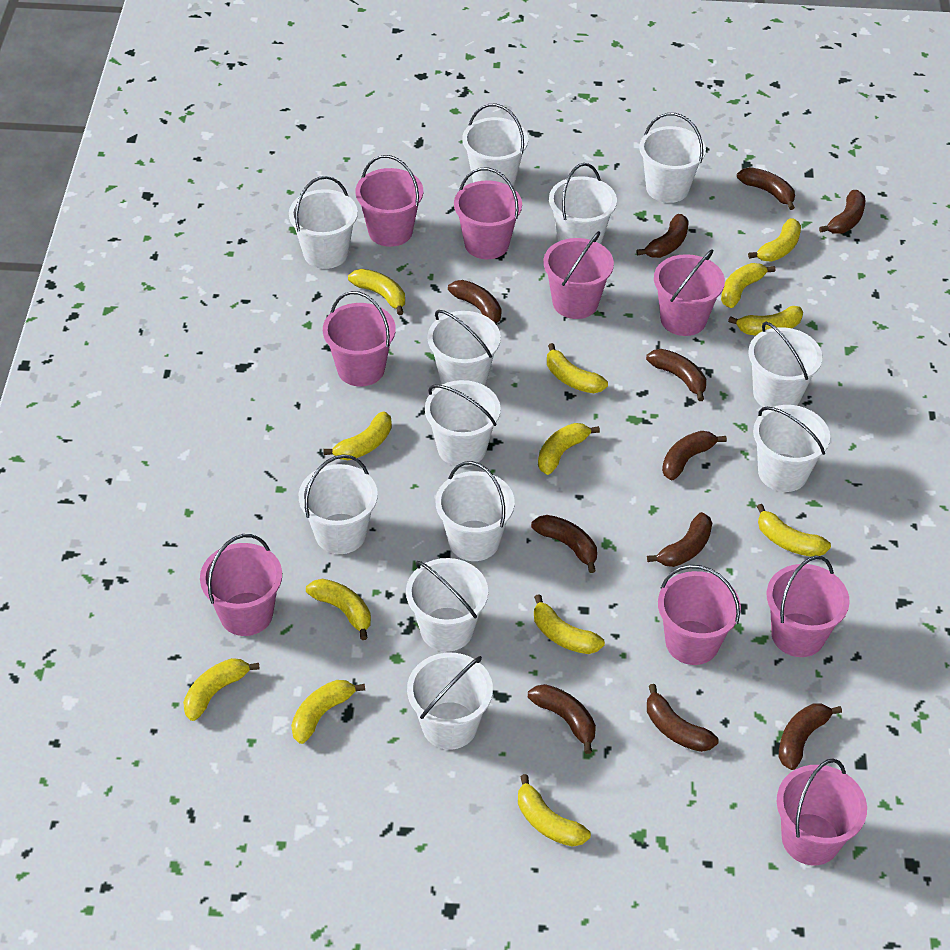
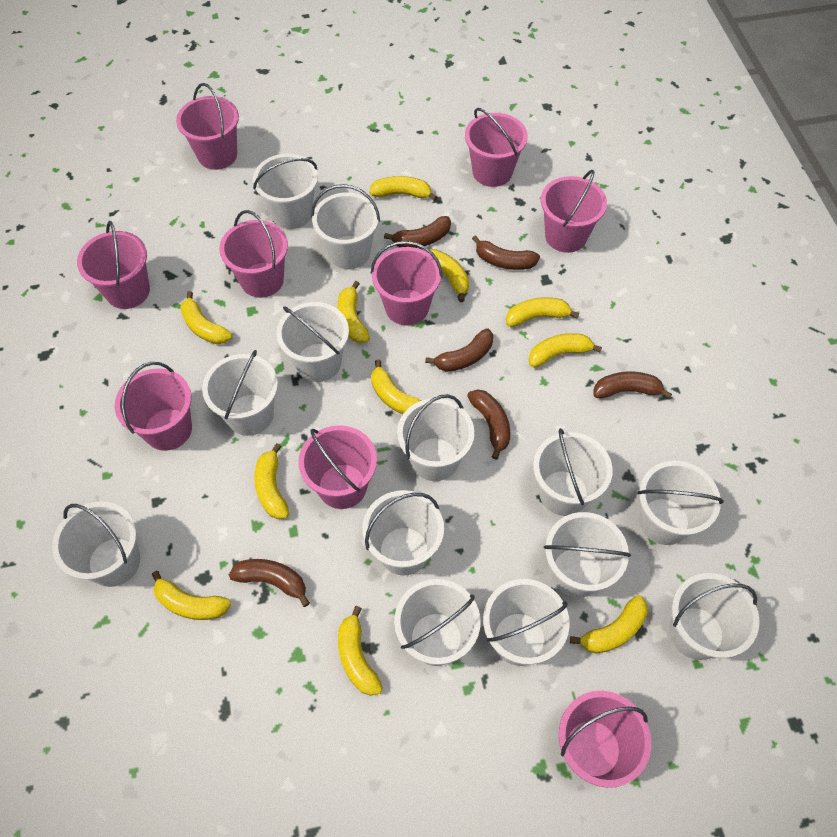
brown banana: 11 -> 6
white bucket: 12 -> 13
yellow banana: 13 -> 11

